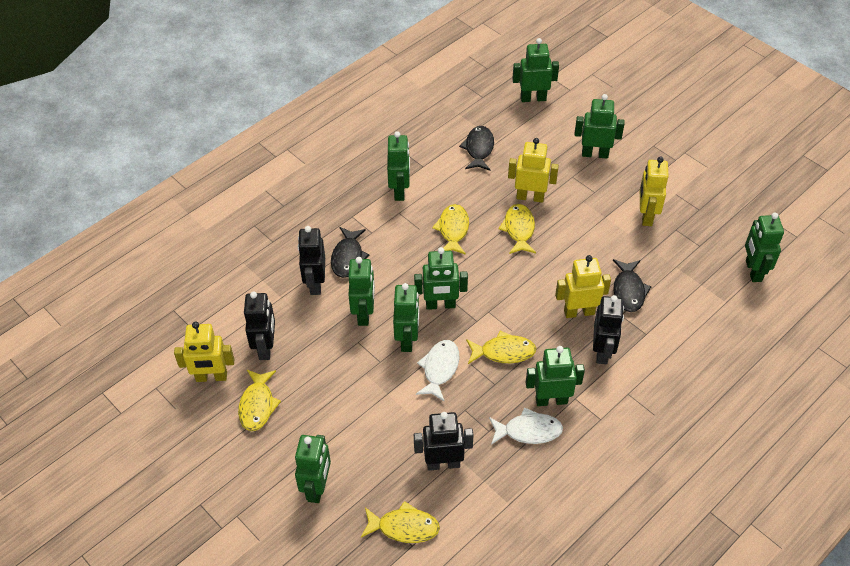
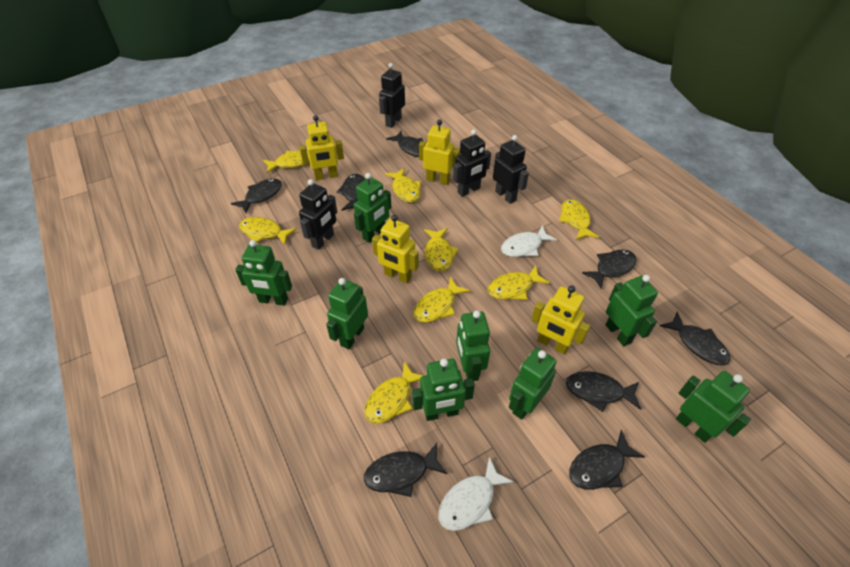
black fish: 3 -> 8
green robot: 9 -> 8
yellow fish: 5 -> 8

